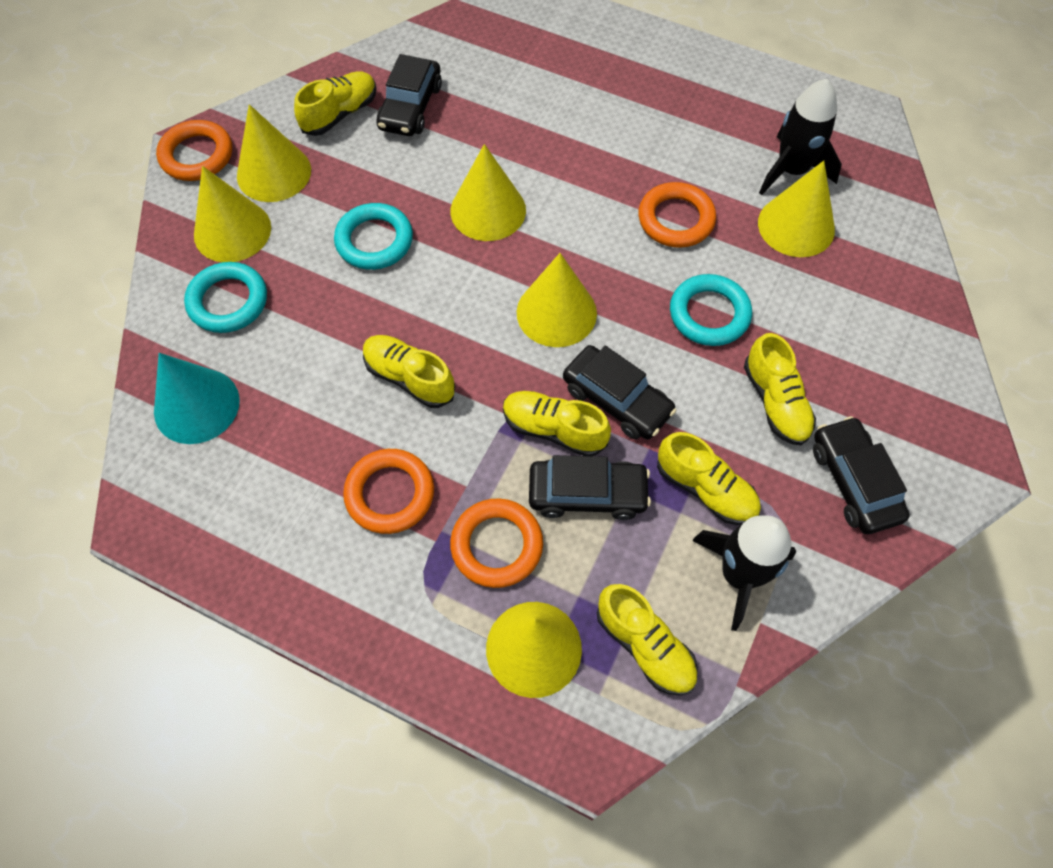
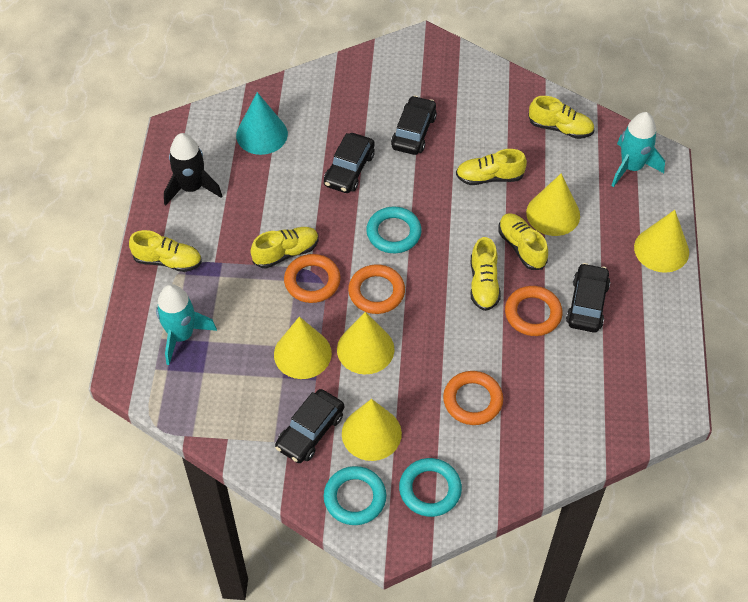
black rocket: 2 -> 1
turquoise rocket: 0 -> 2
yellow cone: 6 -> 5

